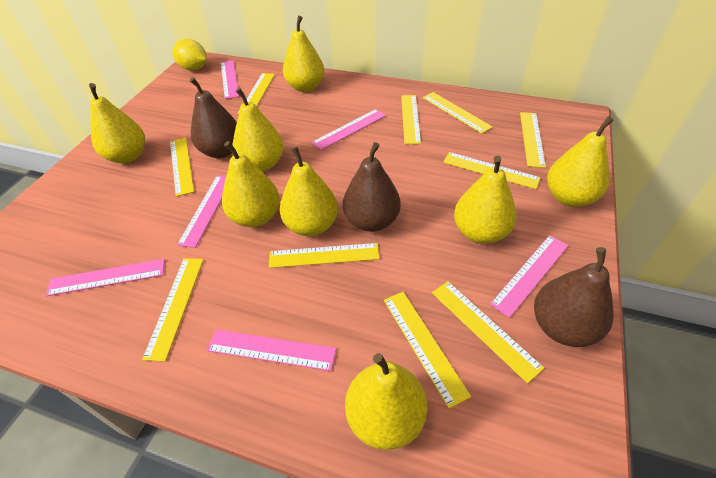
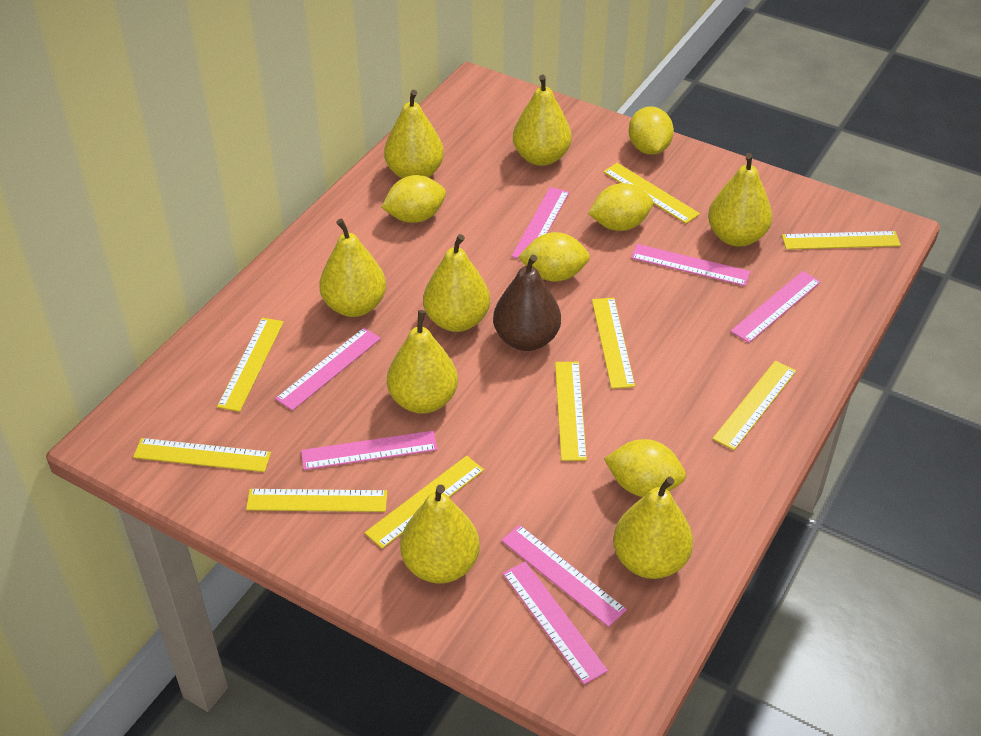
brown pear: 3 -> 1
pink ruler: 6 -> 7
yellow lemon: 1 -> 5
yellow ruler: 10 -> 9

